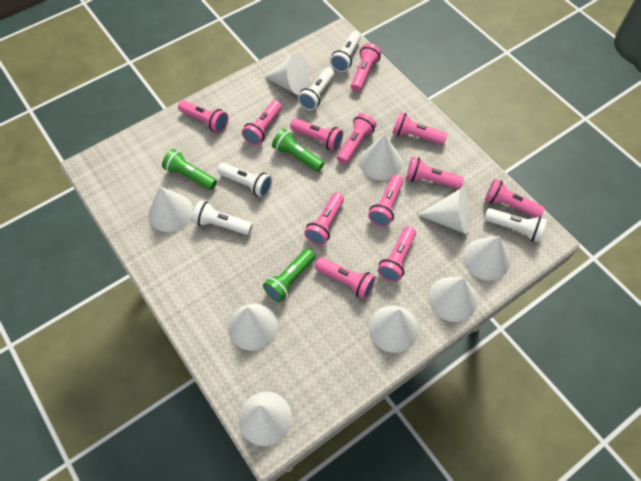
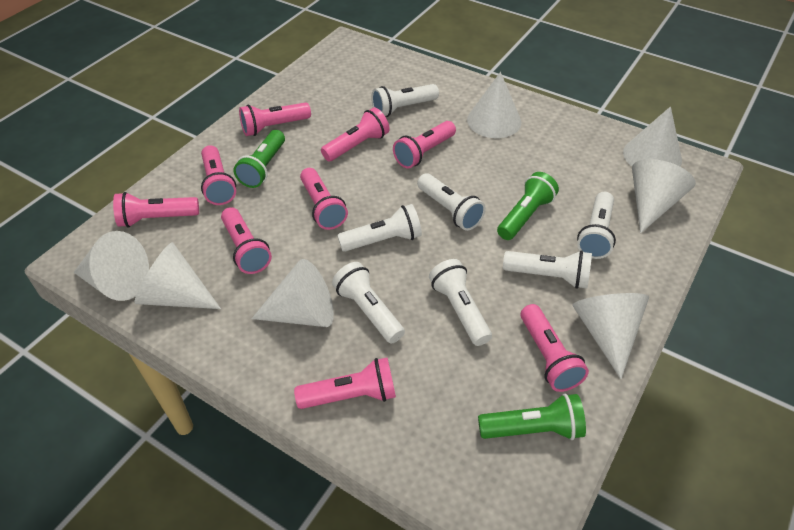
pink flashlight: 12 -> 9
white cone: 9 -> 7
white flashlight: 5 -> 7

